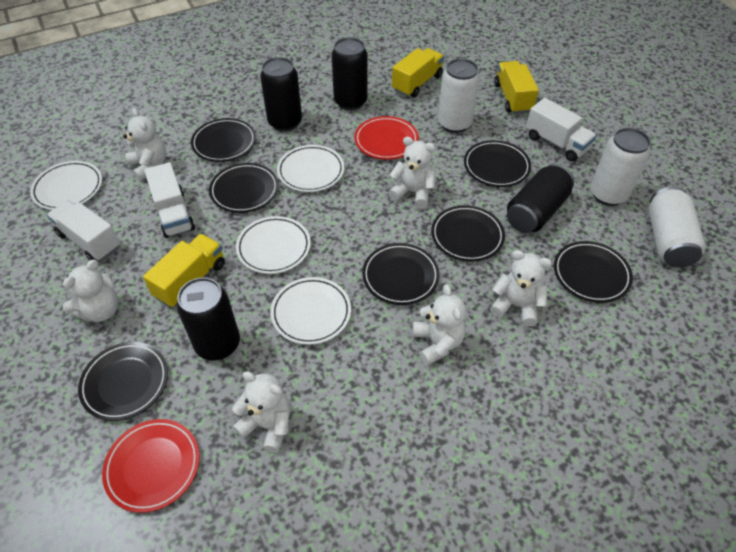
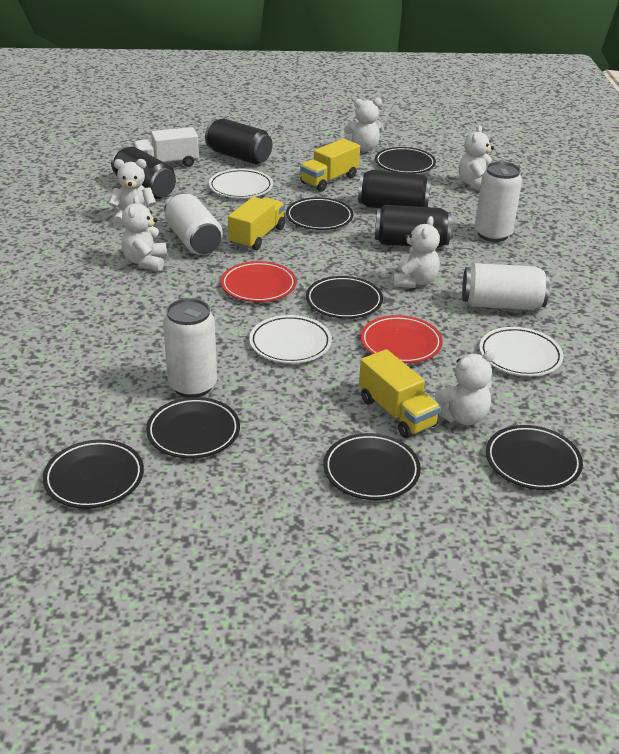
white can: 3 -> 4
white plate: 4 -> 3
white truck: 3 -> 1

